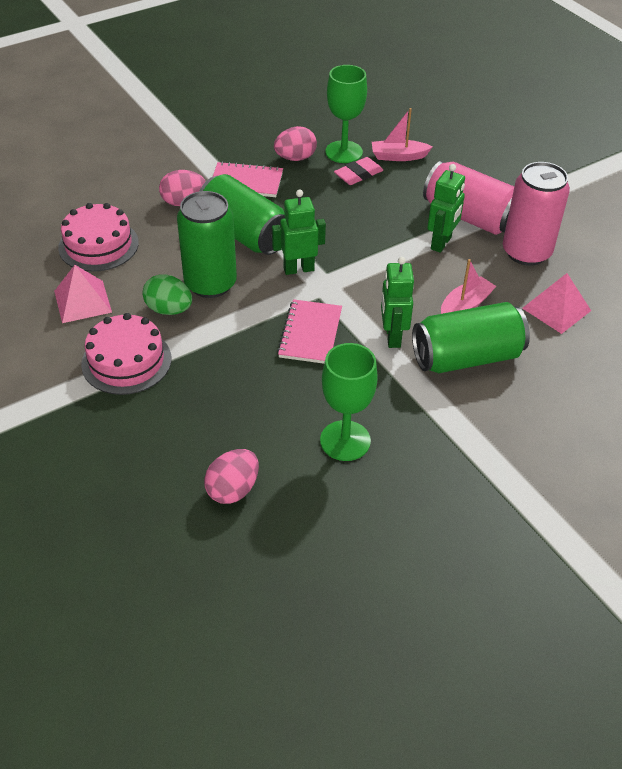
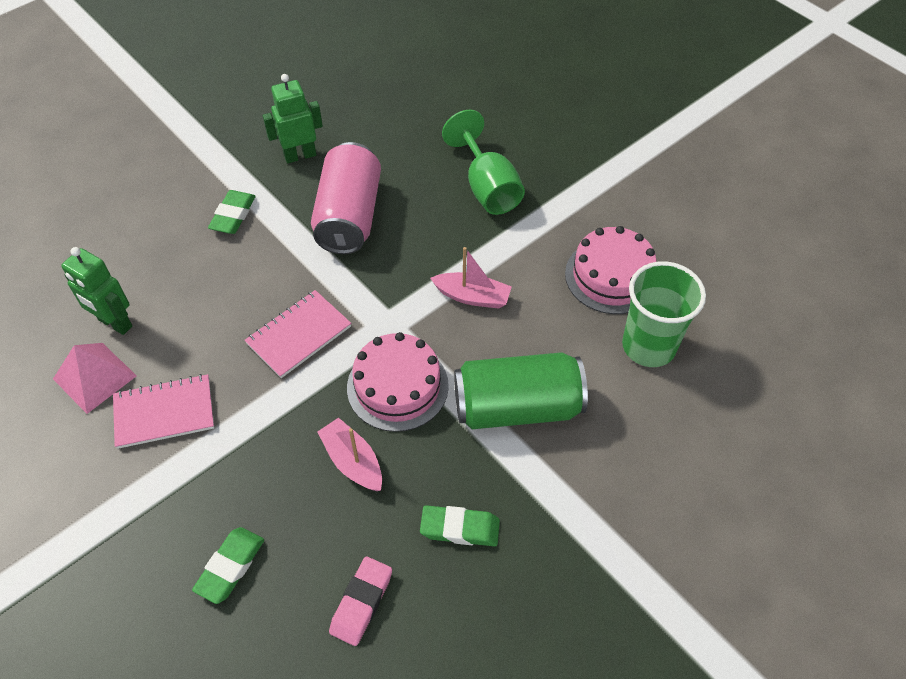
green can: 3 -> 1
green cup: 0 -> 1
green egg: 1 -> 0
green eraser: 0 -> 3
green goblet: 2 -> 1
green robot: 3 -> 2
pink can: 2 -> 1
pink egg: 3 -> 0
pink pyramid: 2 -> 1

